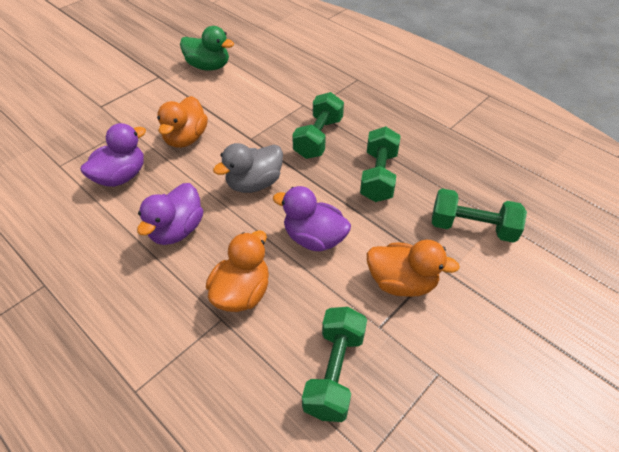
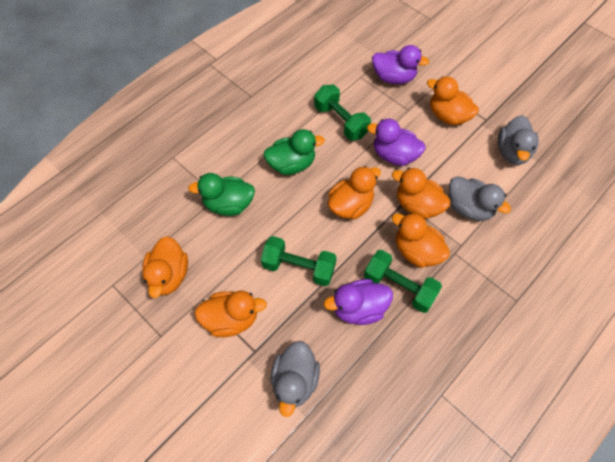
green duck: 1 -> 2
green dumbbell: 4 -> 3
grey duck: 1 -> 3
orange duck: 3 -> 6

